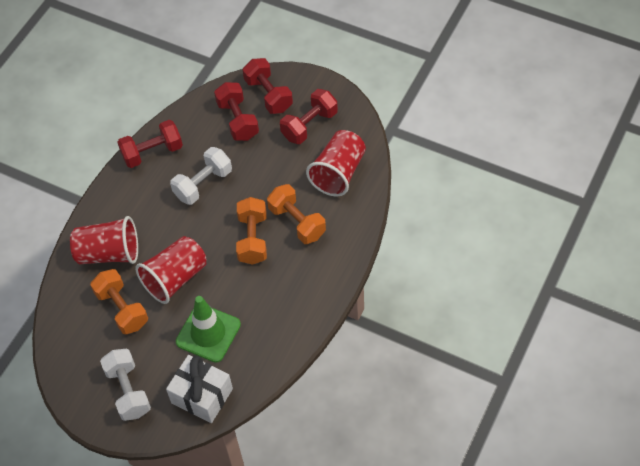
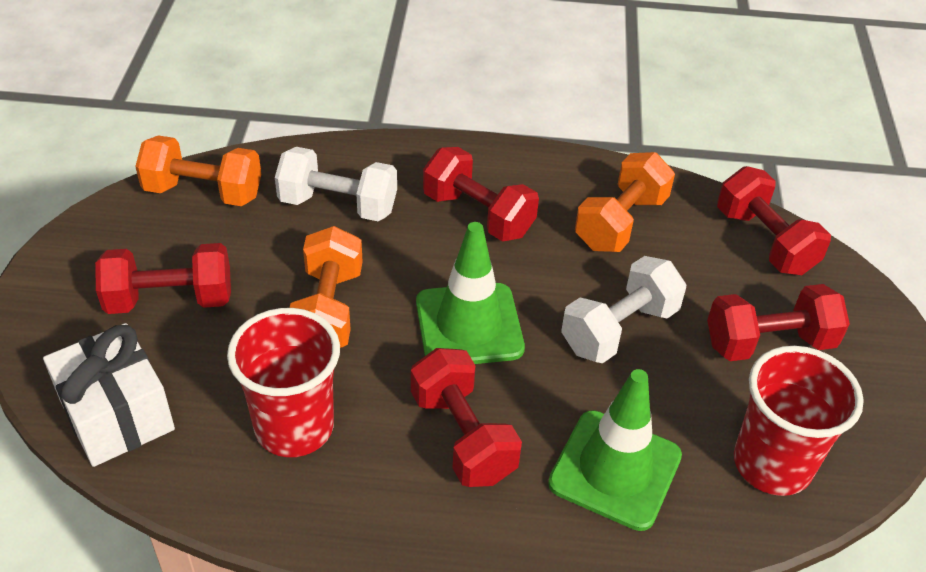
green traffic cone: 1 -> 2
red cup: 3 -> 2
red dumbbell: 4 -> 5

